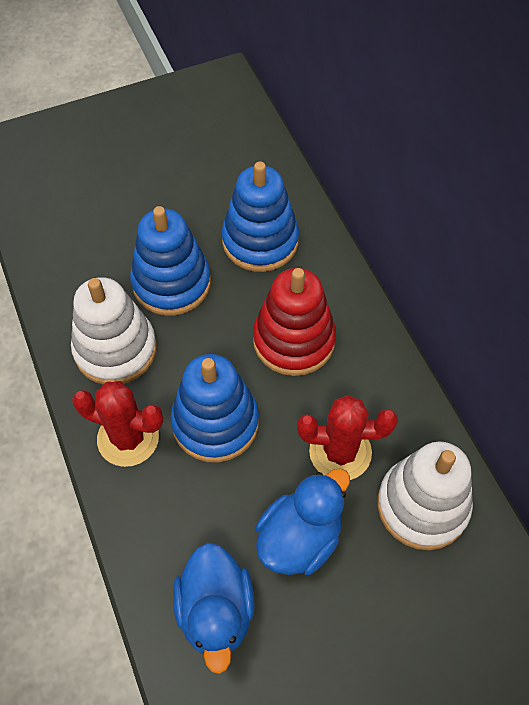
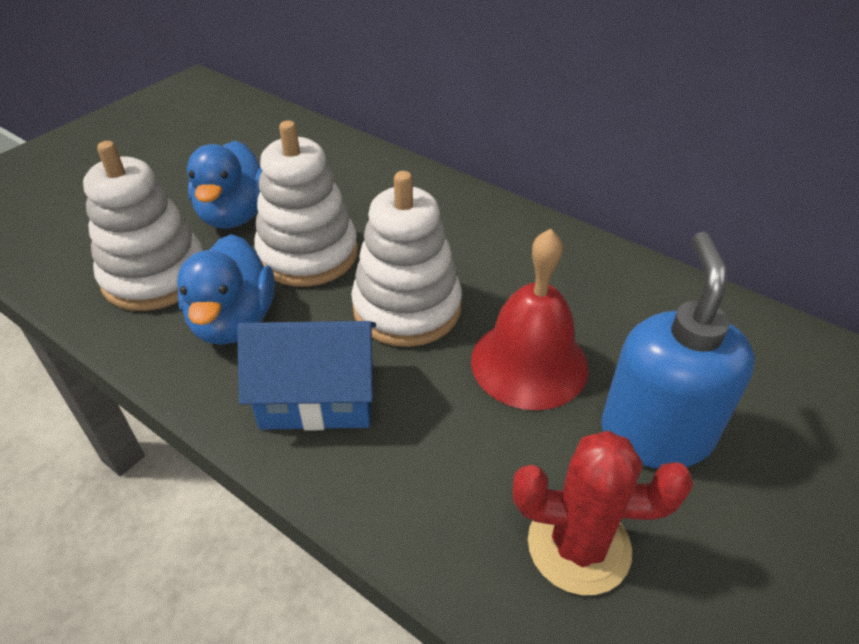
blue house: 0 -> 1
blue soap dispenser: 0 -> 1
blue stacking toy: 3 -> 0
red bell: 0 -> 1
red cactus: 2 -> 1
red stacking toy: 1 -> 0
white stacking toy: 2 -> 3

